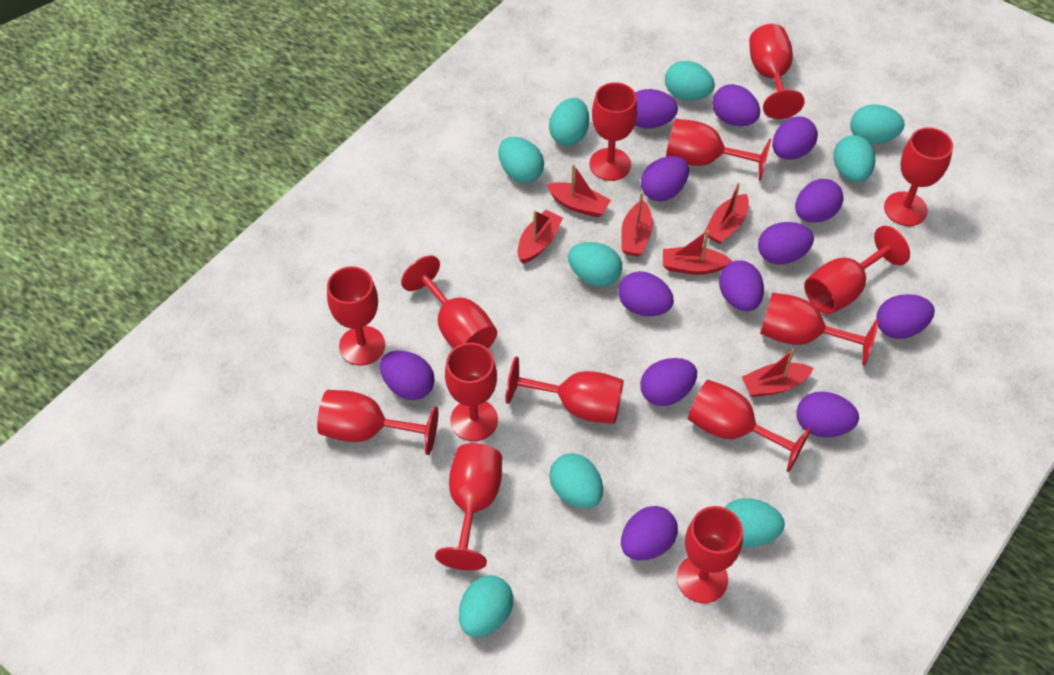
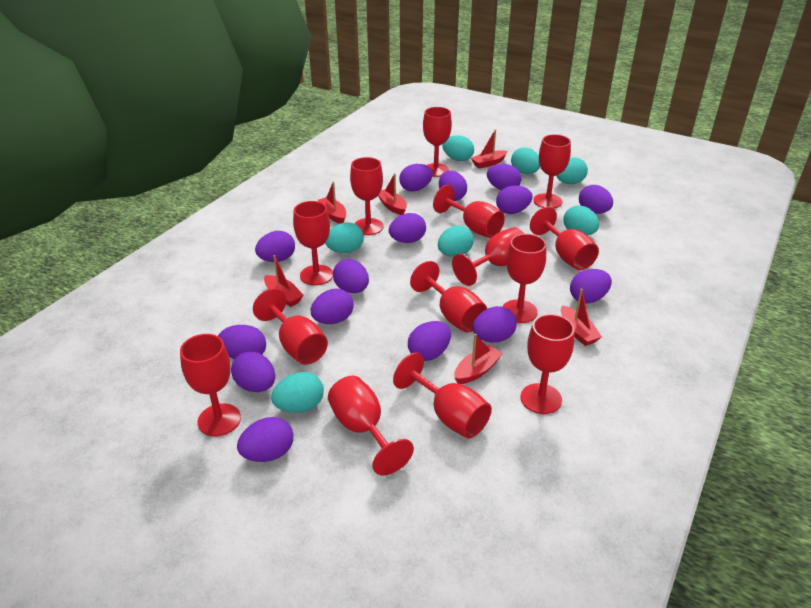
purple egg: 13 -> 15
turquoise egg: 9 -> 7

